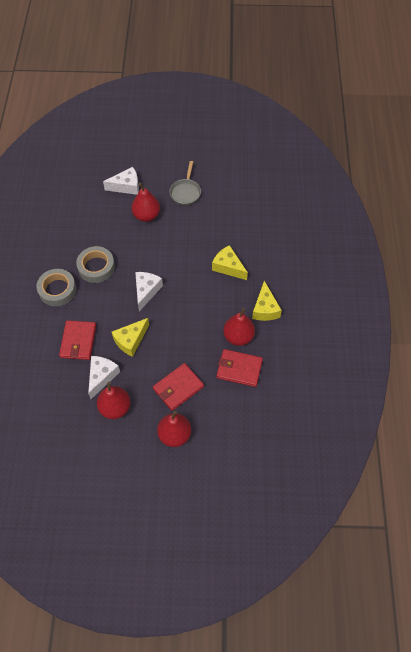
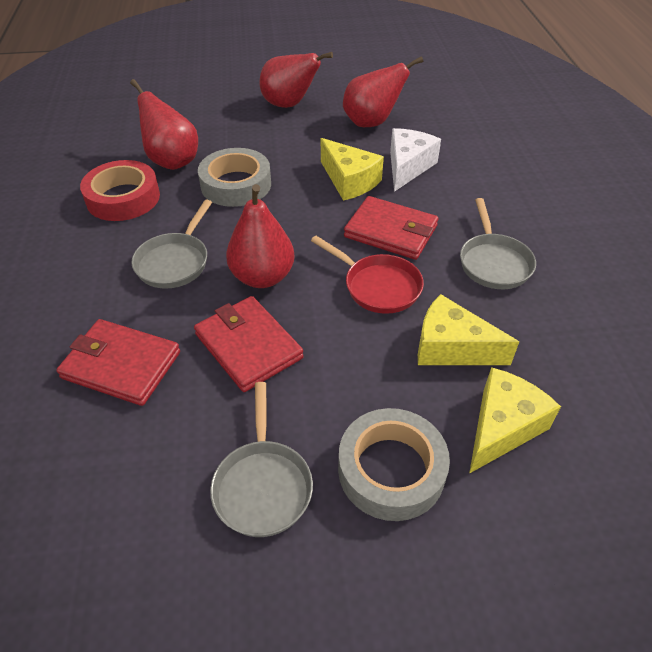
grey pan: 1 -> 3
red pan: 0 -> 1
red tape: 0 -> 1
white cheese: 3 -> 1

